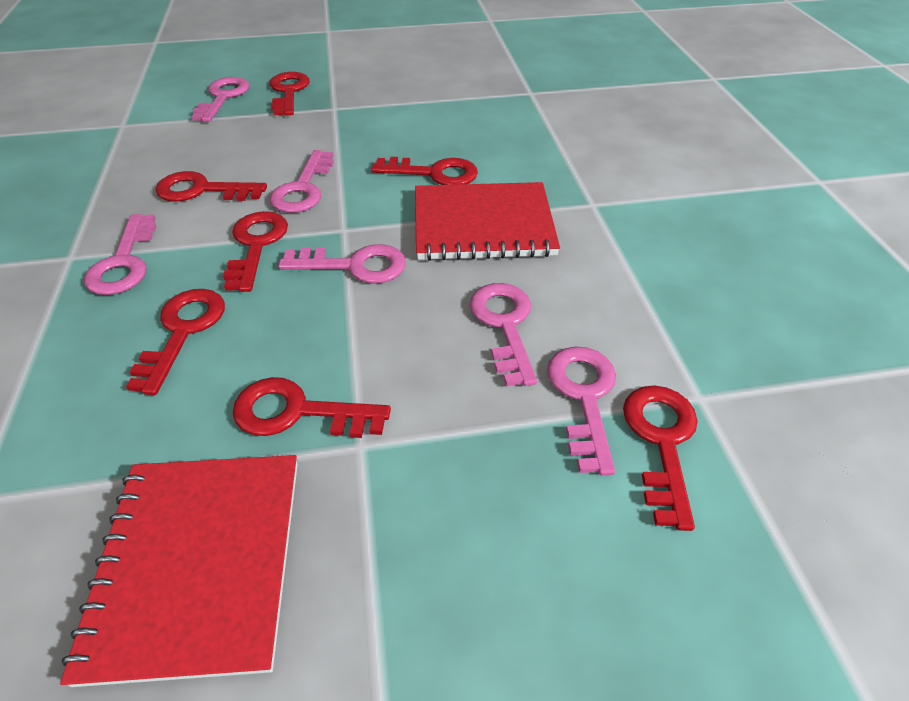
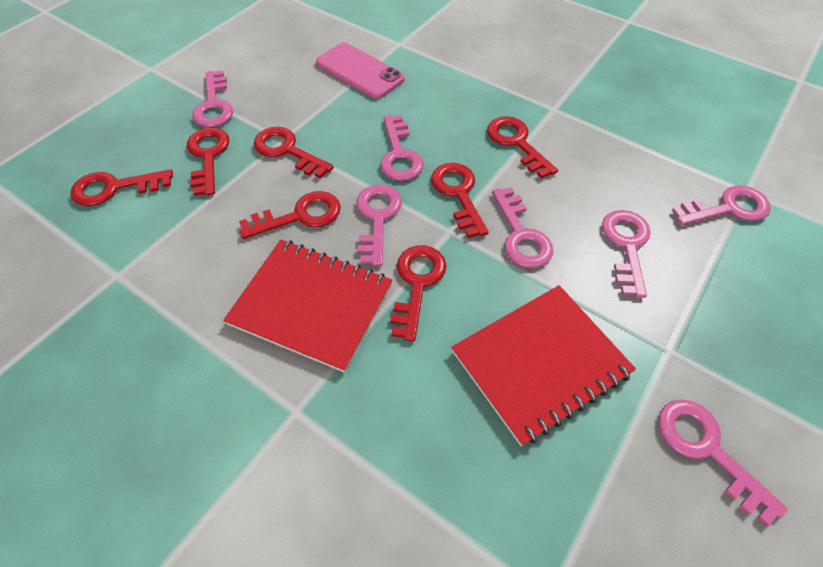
pink key: 6 -> 7
pink phone: 0 -> 1

